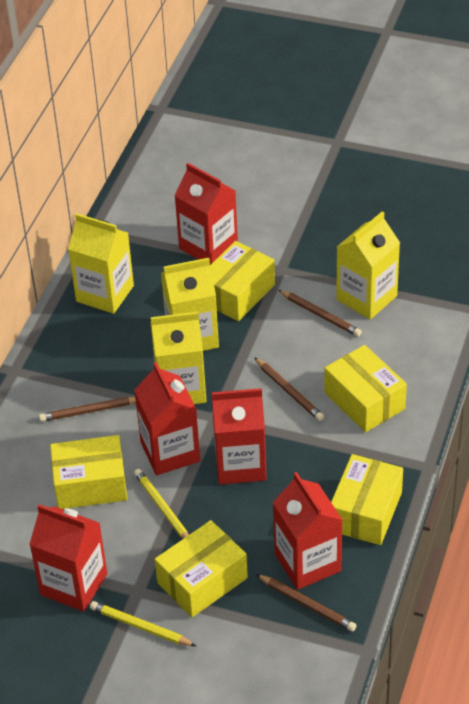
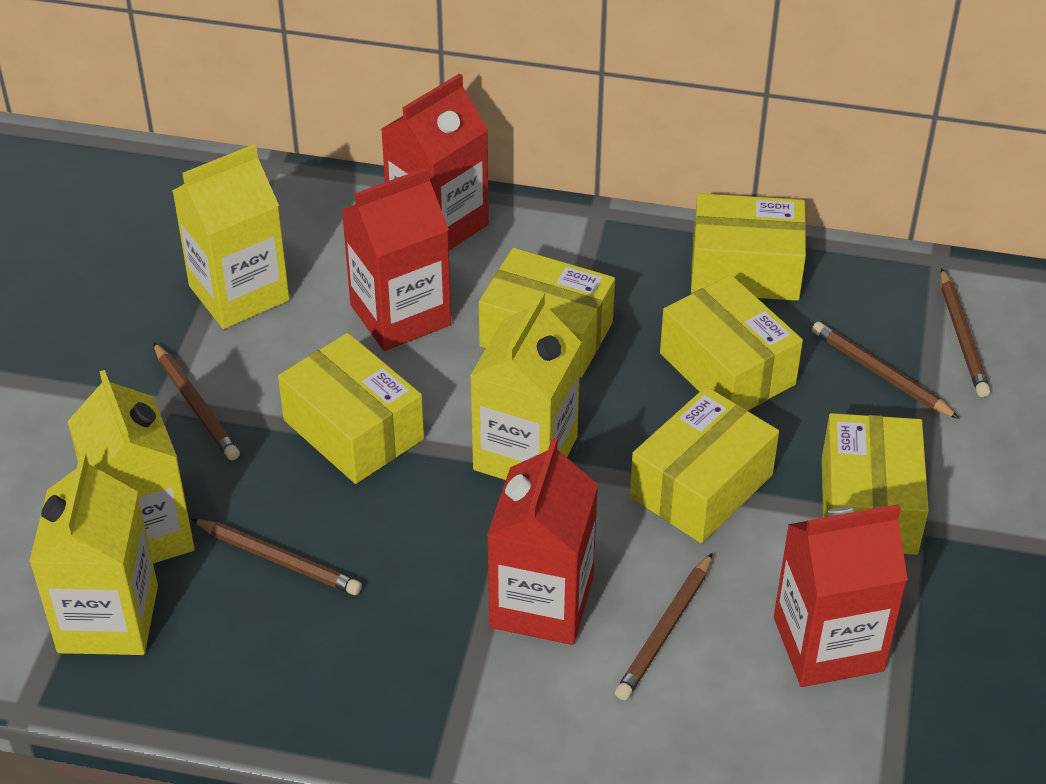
brown pencil: 4 -> 5
red carton: 5 -> 4
yellow box: 5 -> 6
yellow pencil: 2 -> 0

